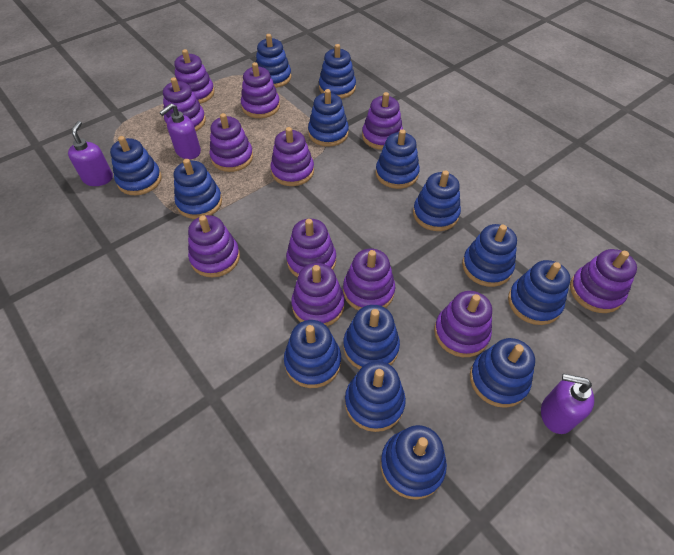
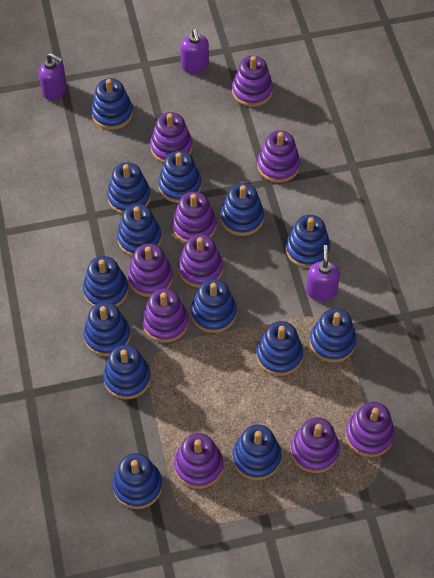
purple stacking toy: 12 -> 10

